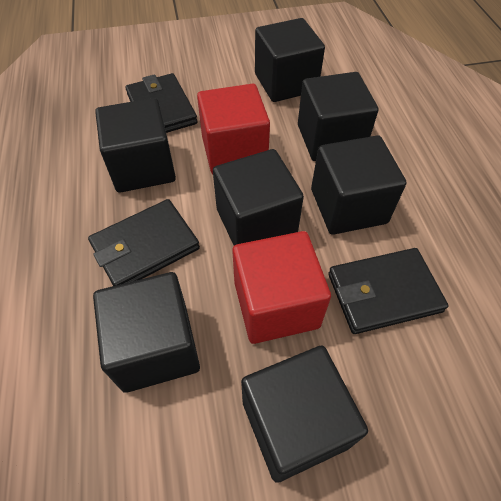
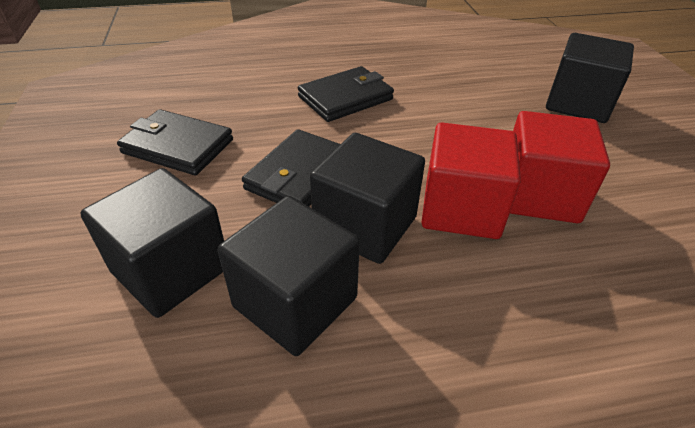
black cube: 7 -> 4

